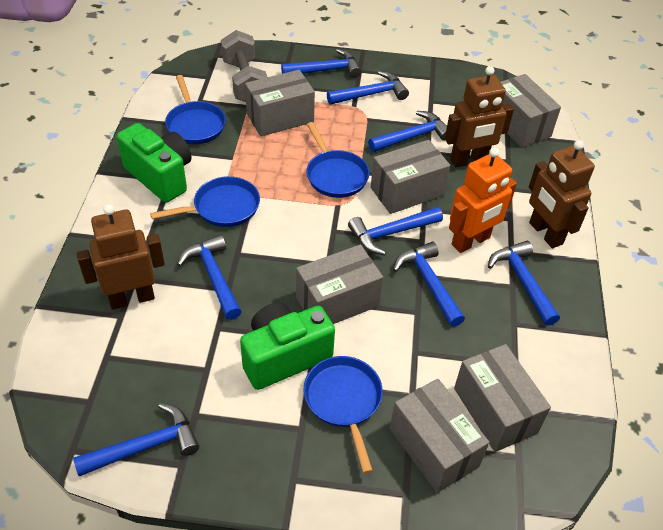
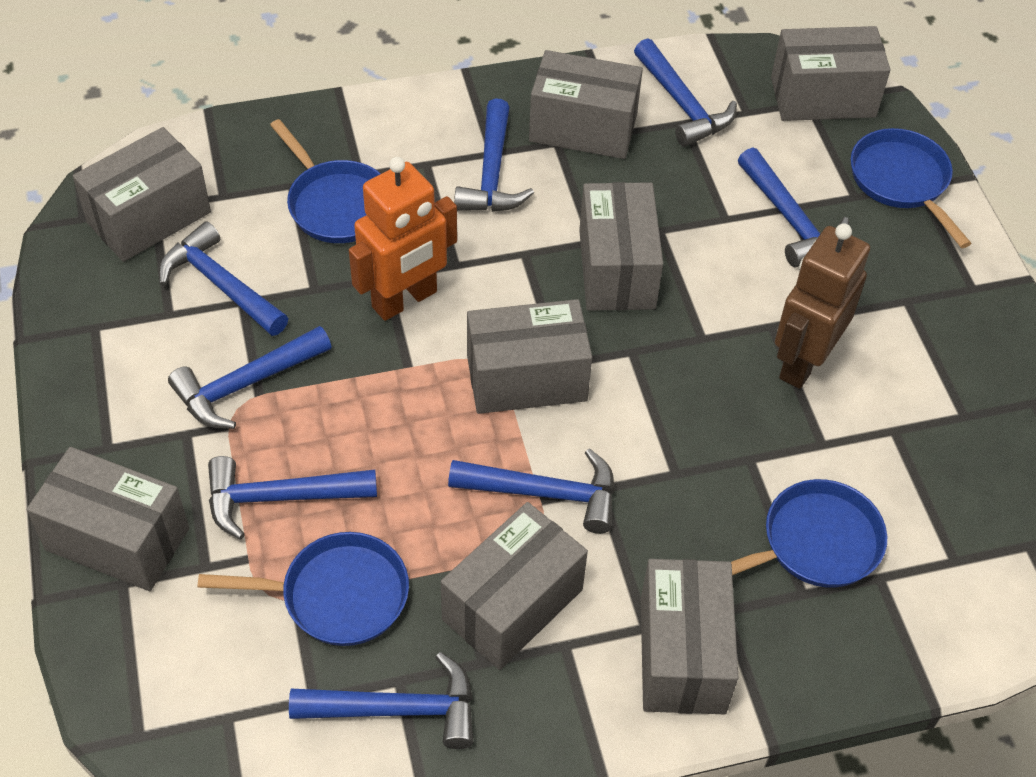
brown robot: 3 -> 1
green camera: 2 -> 0
grey box: 6 -> 8
grey dumbbell: 1 -> 0

